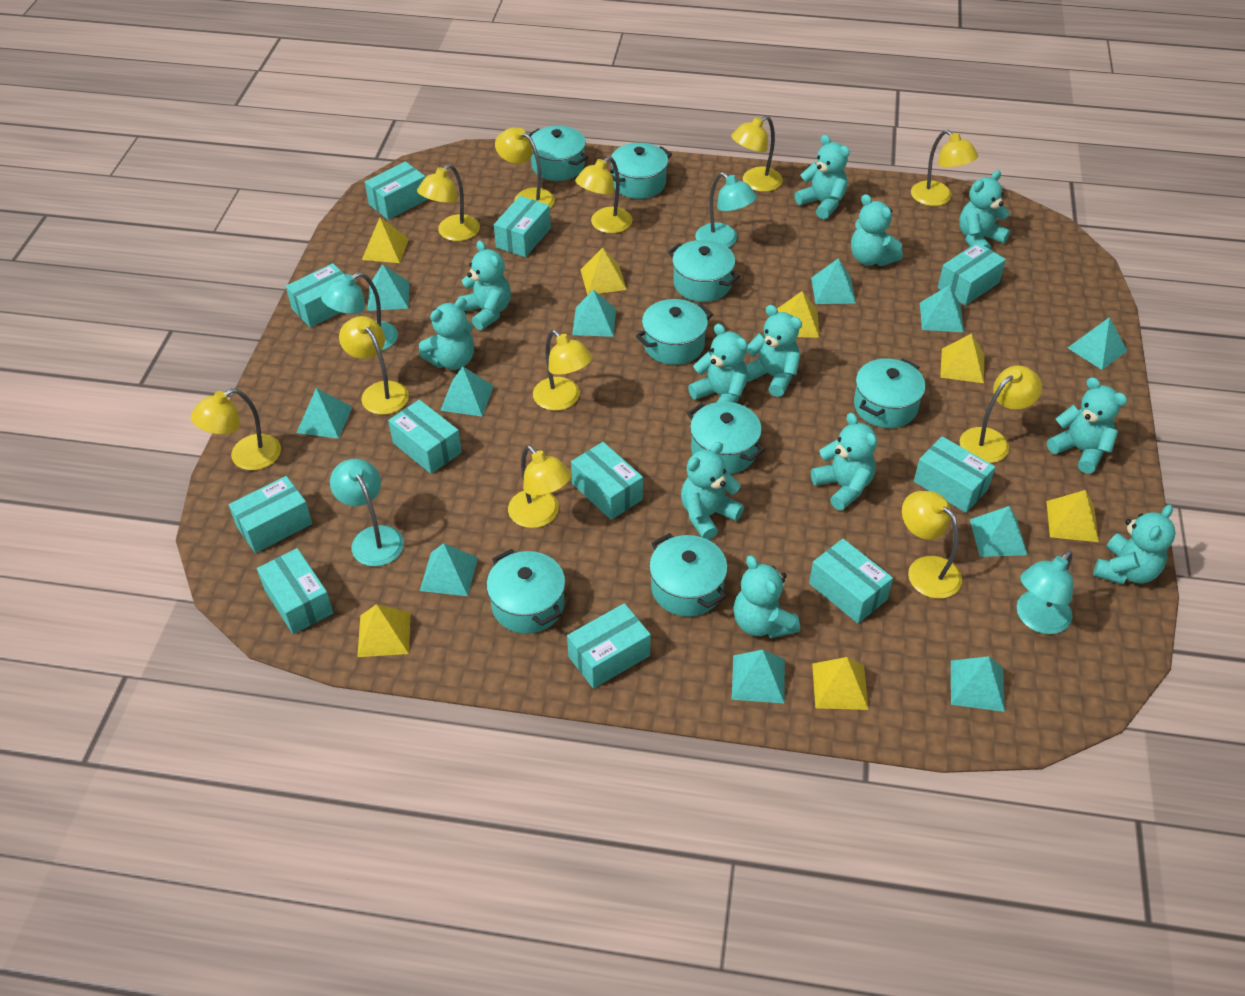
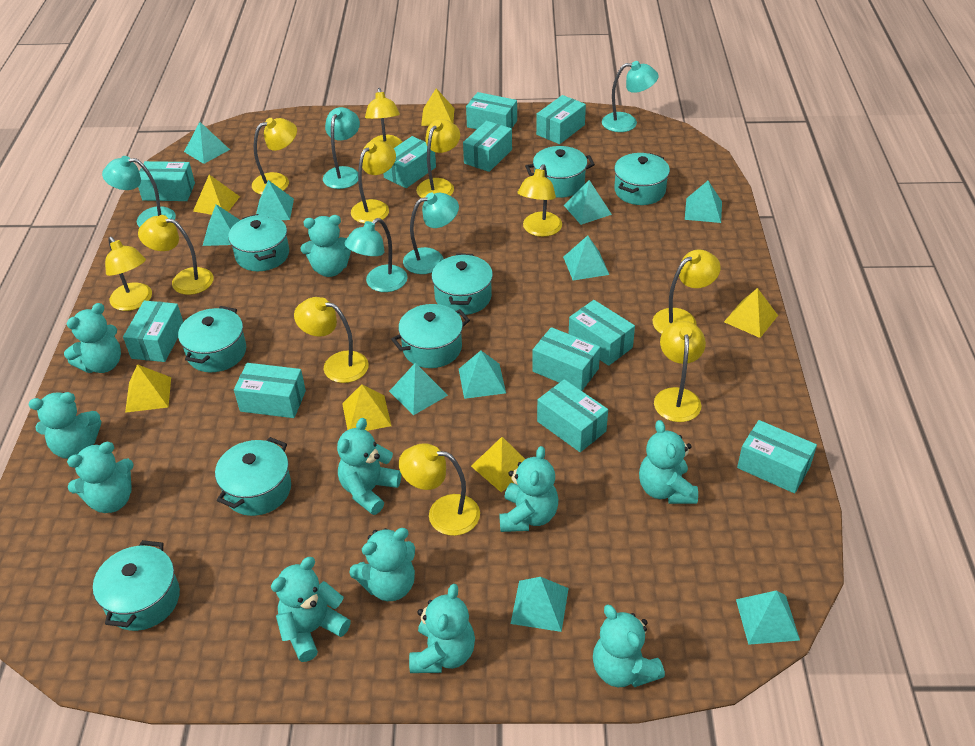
turquoise lamp: 4 -> 5
turquoise pyramid: 11 -> 10
turquoise teddy bear: 12 -> 11
yellow pyramid: 7 -> 6

